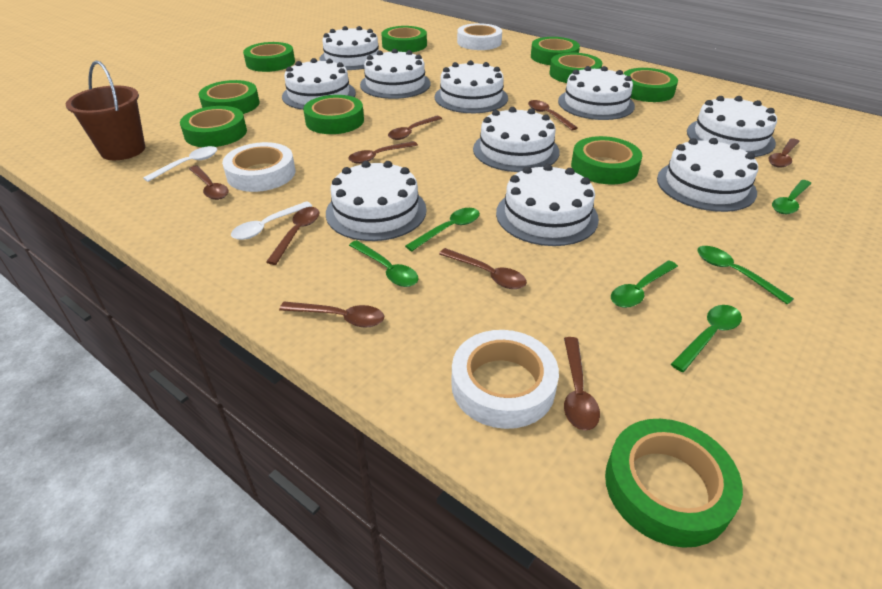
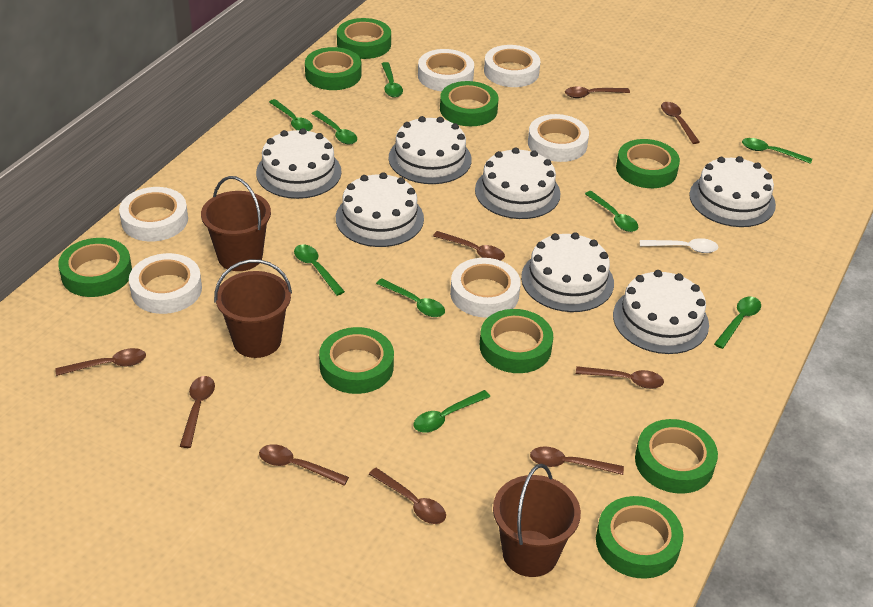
brown bucket: 1 -> 3
green spoon: 6 -> 9
green tape: 10 -> 9
white cake: 10 -> 7
white spoon: 2 -> 1
white tape: 3 -> 6

